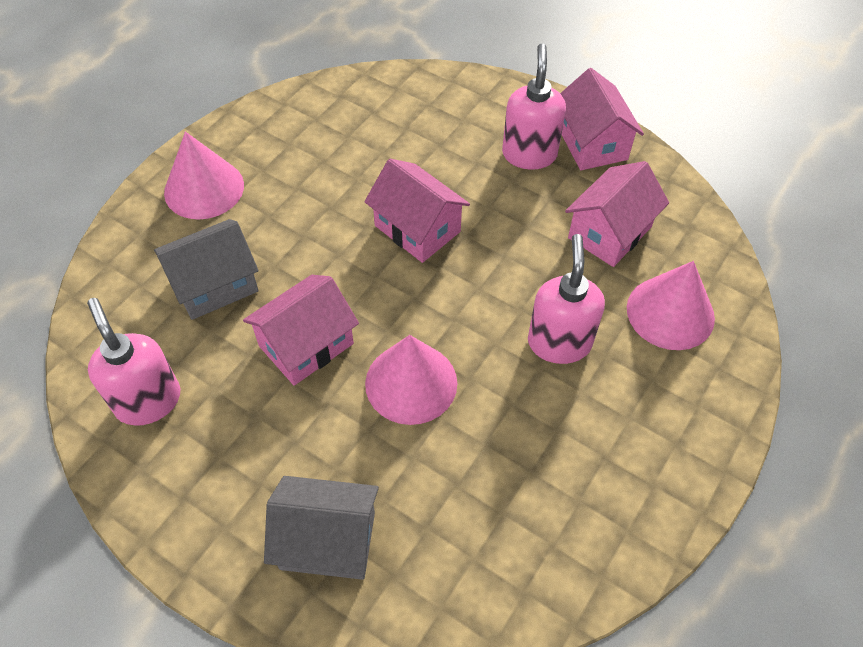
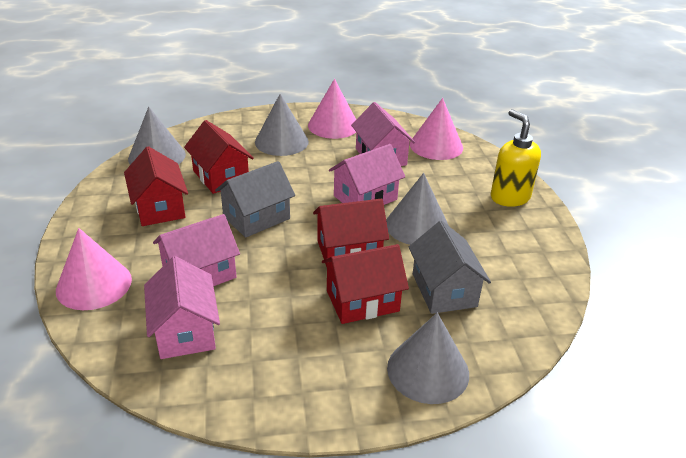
grey cone: 0 -> 4
pink soap dispenser: 3 -> 0
red house: 0 -> 4
yellow soap dispenser: 0 -> 1

